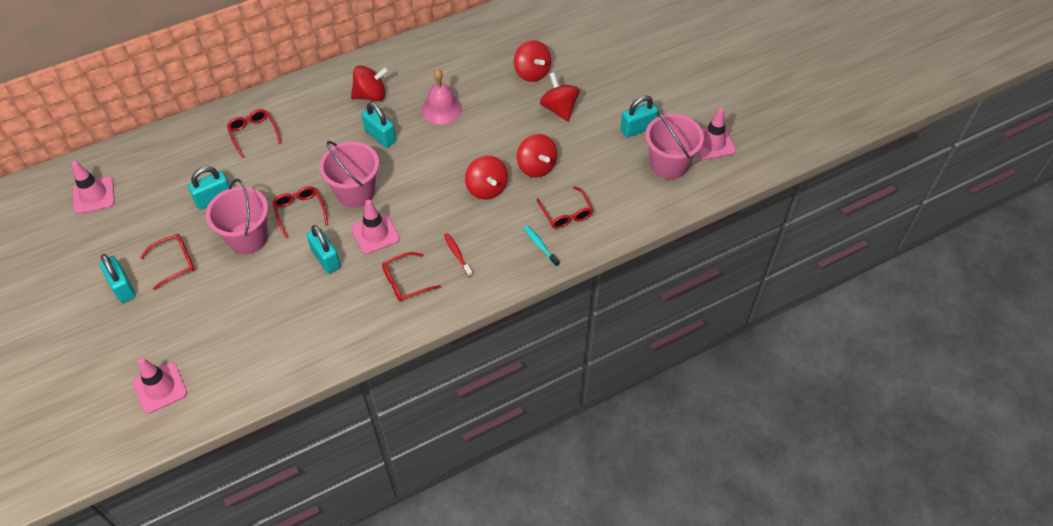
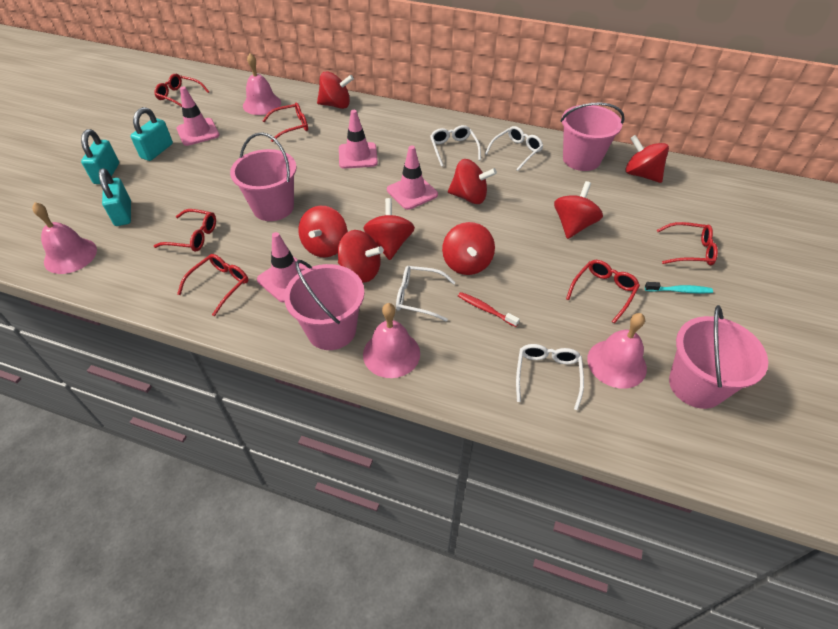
pink bell: 1 -> 4
pink bucket: 3 -> 4
red glasses: 5 -> 6
red spinning top: 5 -> 8
turquoise padlock: 5 -> 3
white glasses: 0 -> 4

